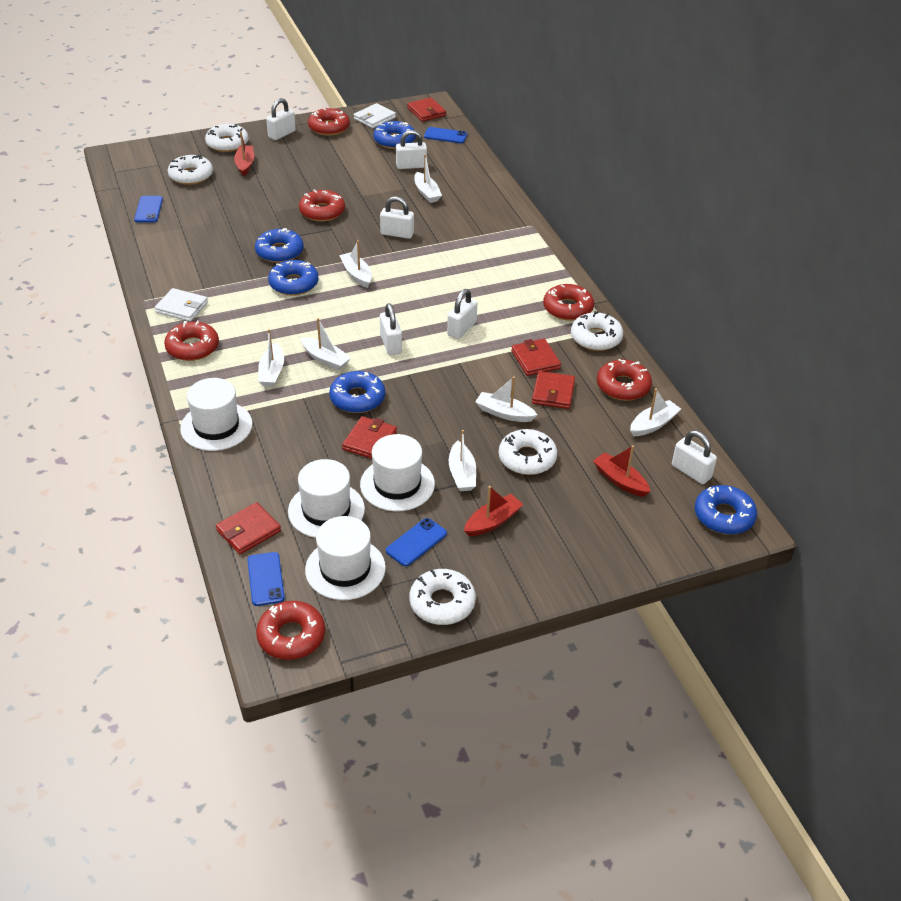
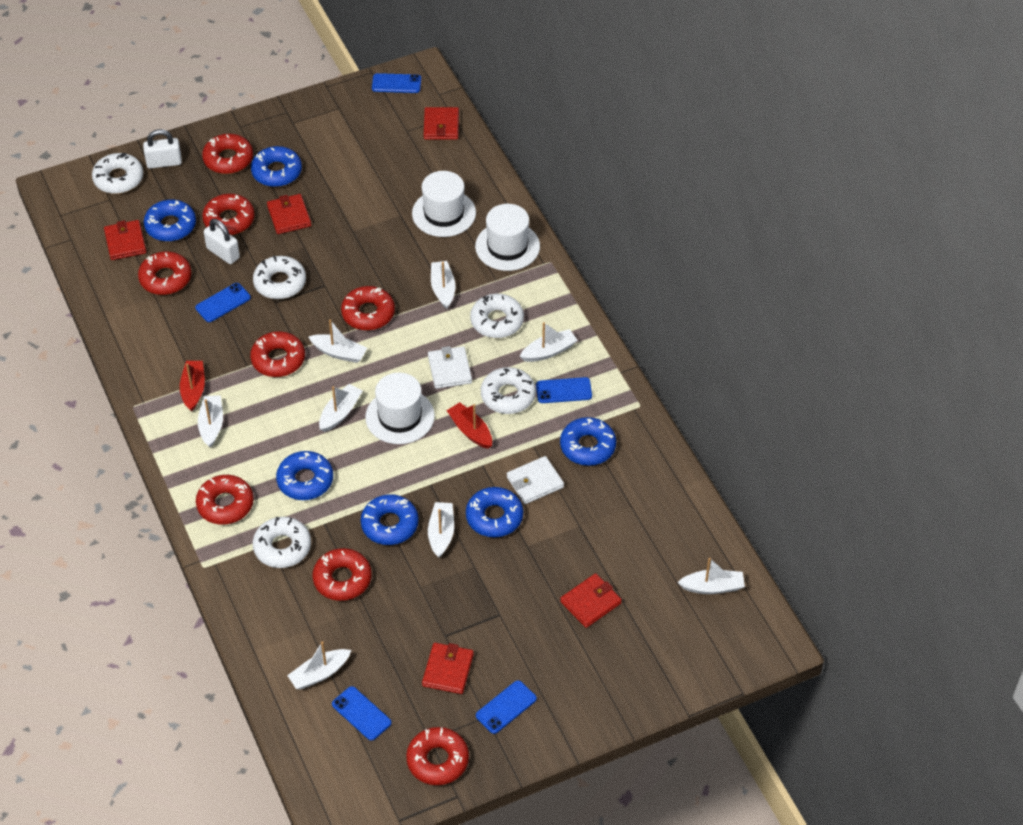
blue donut: 5 -> 6
blue phone: 4 -> 5
red boat: 3 -> 2
red donut: 6 -> 8
white boat: 7 -> 8
white hat: 4 -> 3
white padlock: 6 -> 2

